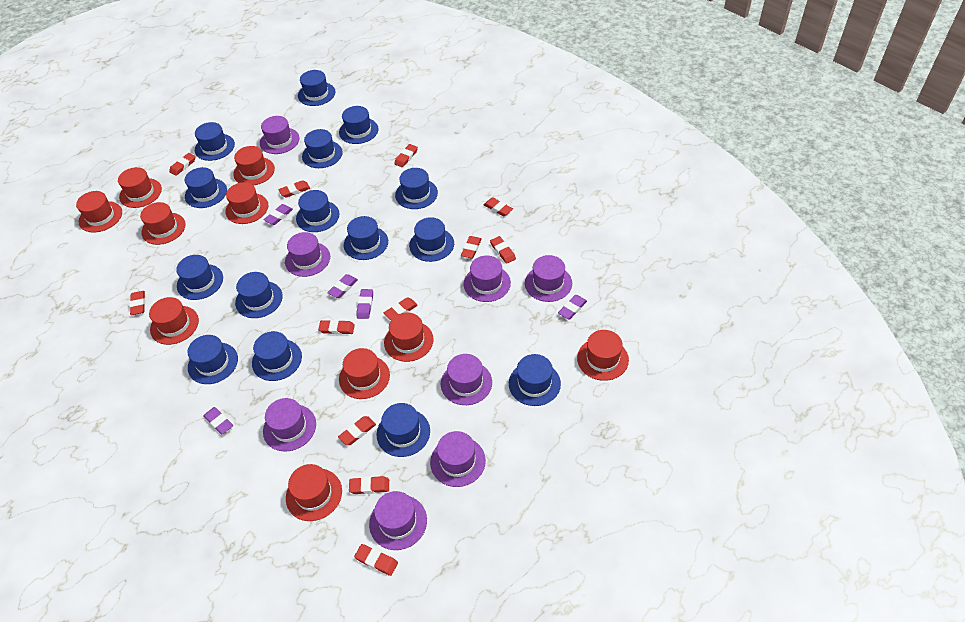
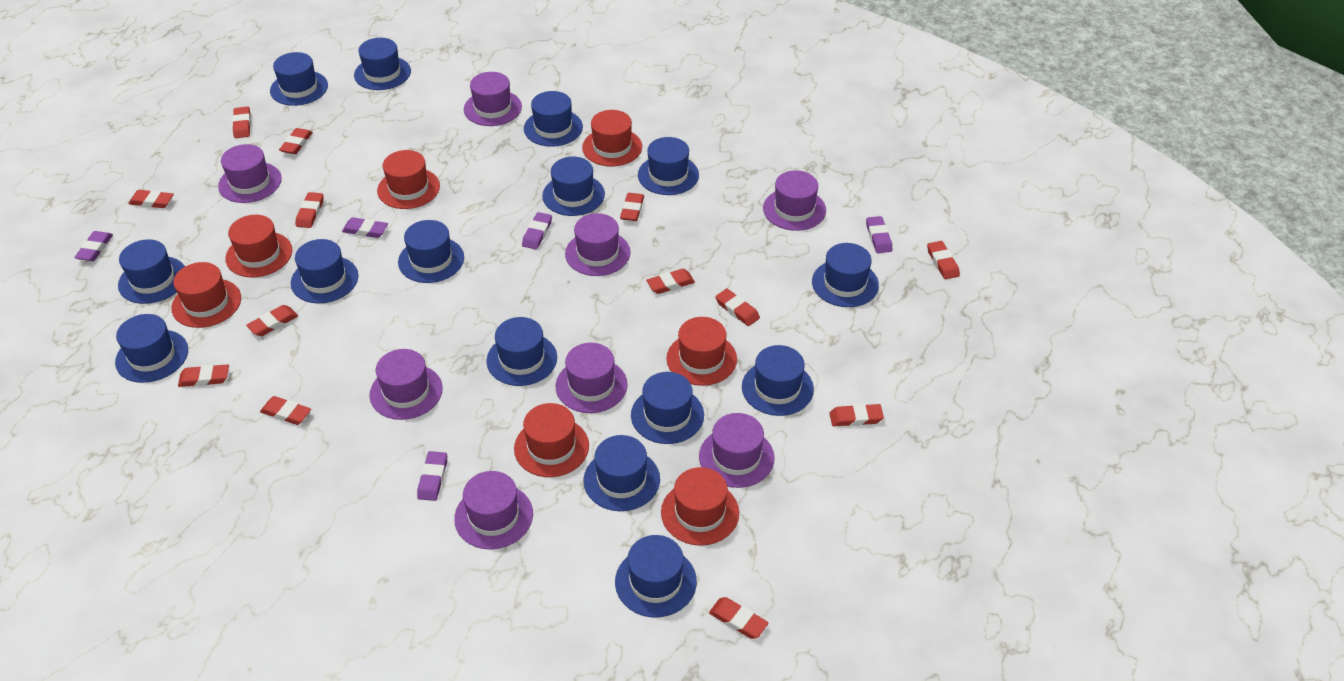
red eraser: 12 -> 13
red hat: 10 -> 7

